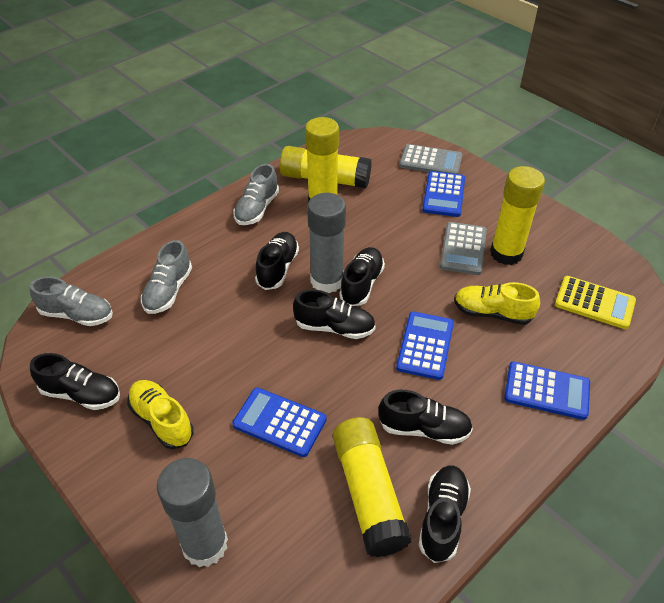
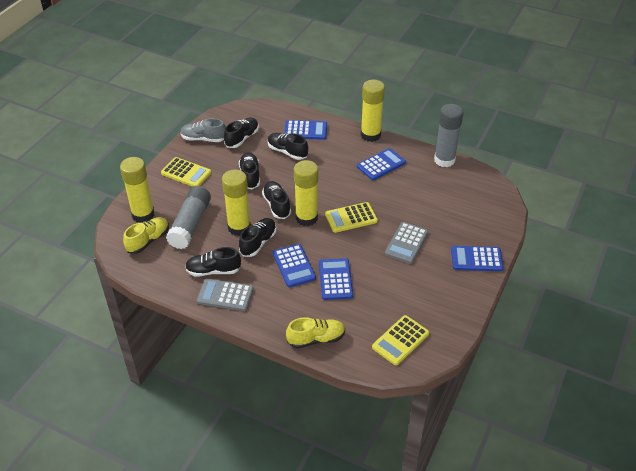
blue calculator: 4 -> 5
grey shoe: 3 -> 1
yellow calculator: 1 -> 3

